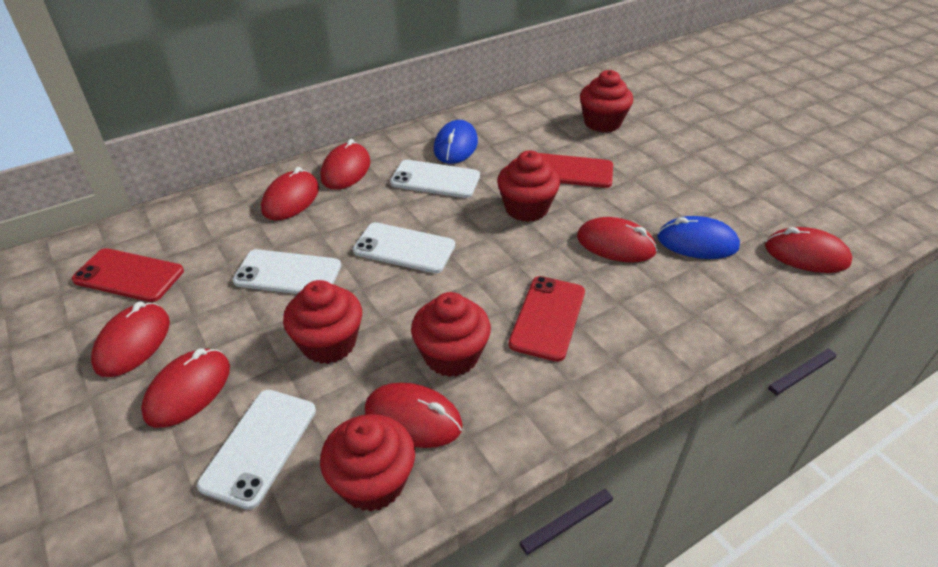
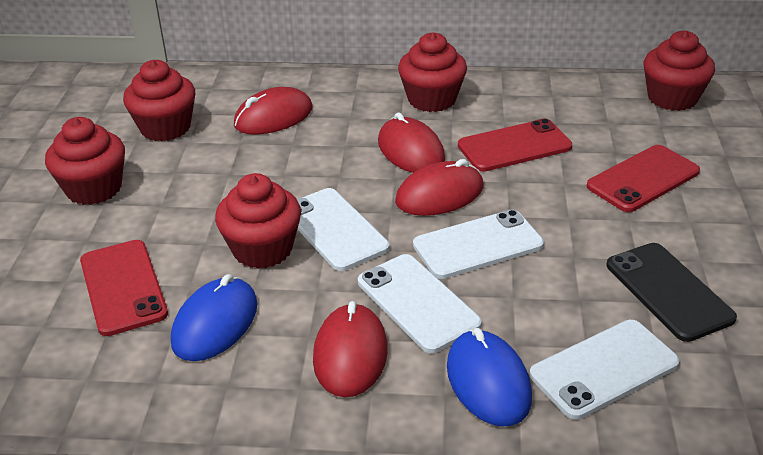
black phone: 0 -> 1
red mouse: 7 -> 4

